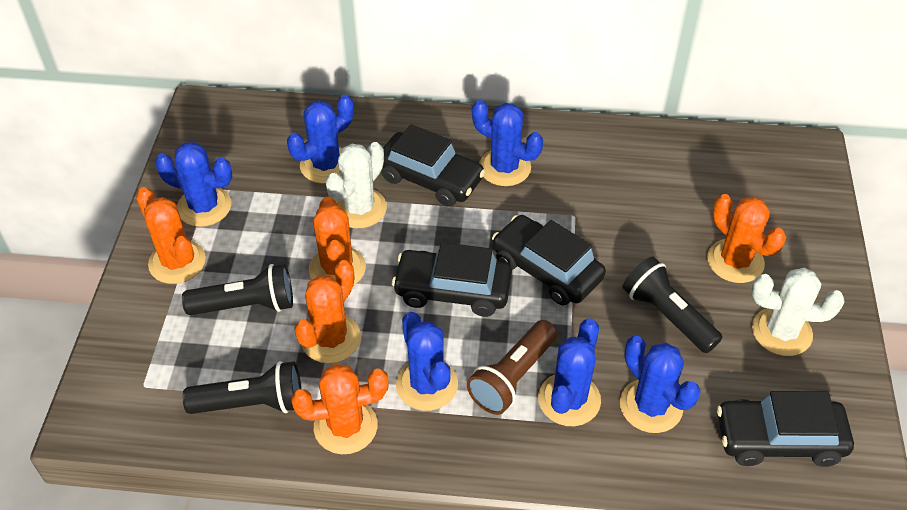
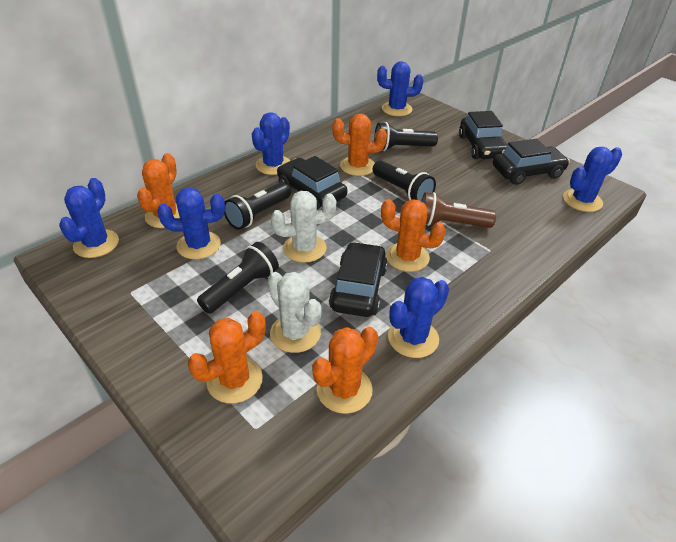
black flashlight: 3 -> 4

